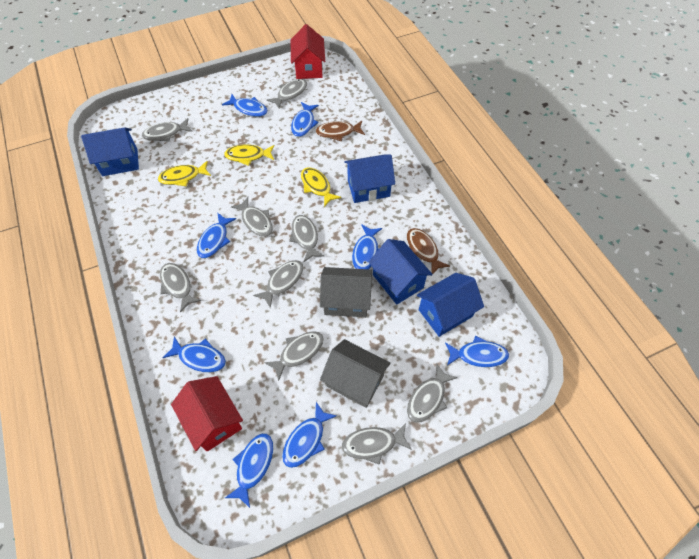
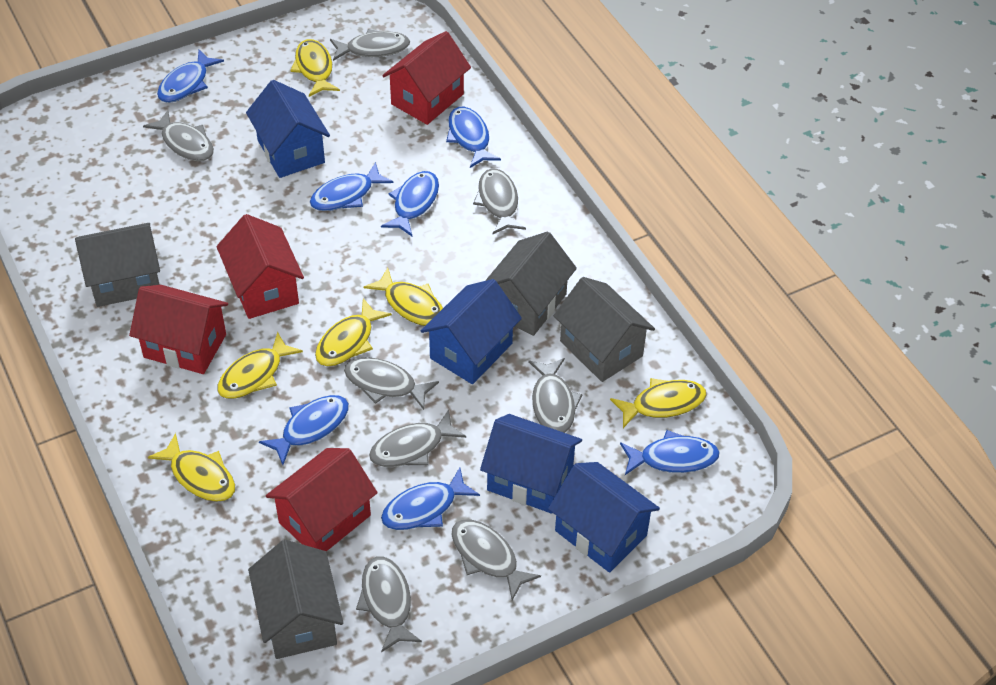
blue fish: 8 -> 7
brown fish: 2 -> 0
grey fish: 9 -> 8
grey house: 2 -> 4
red house: 2 -> 4
yellow fish: 3 -> 6

